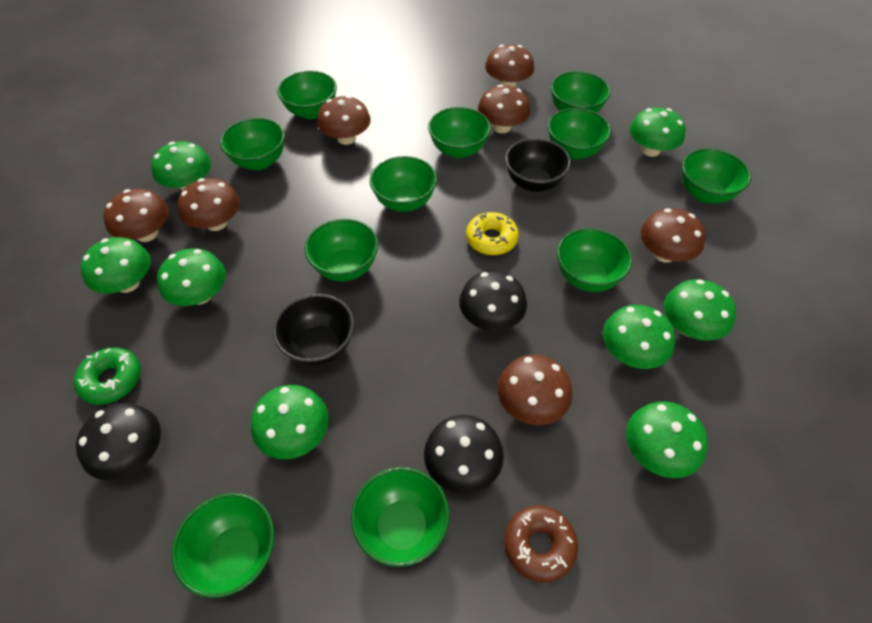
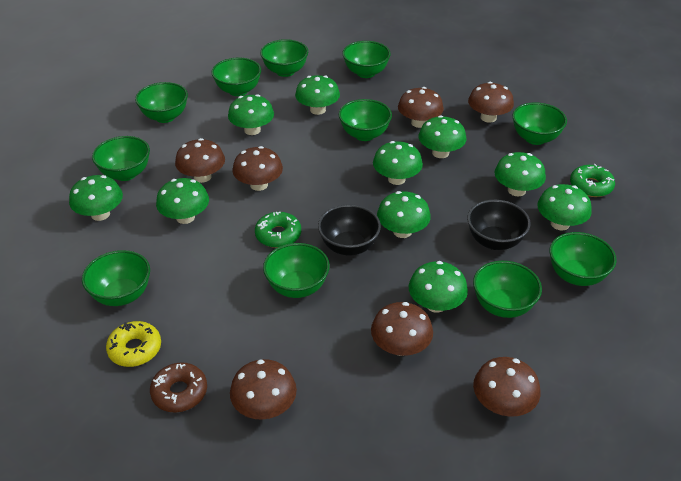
black mushroom: 3 -> 0
green donut: 1 -> 2
green mushroom: 8 -> 10

